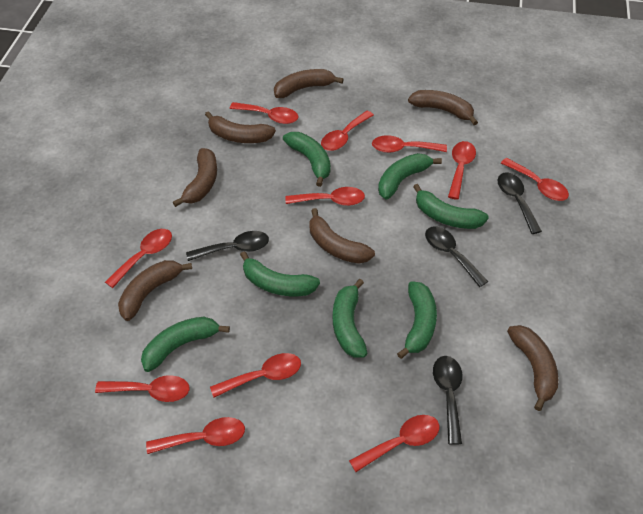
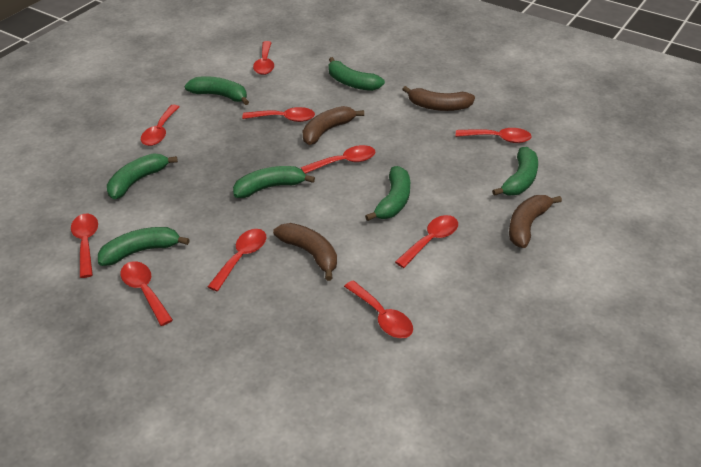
black spoon: 4 -> 0
brown banana: 7 -> 4
red spoon: 11 -> 10

